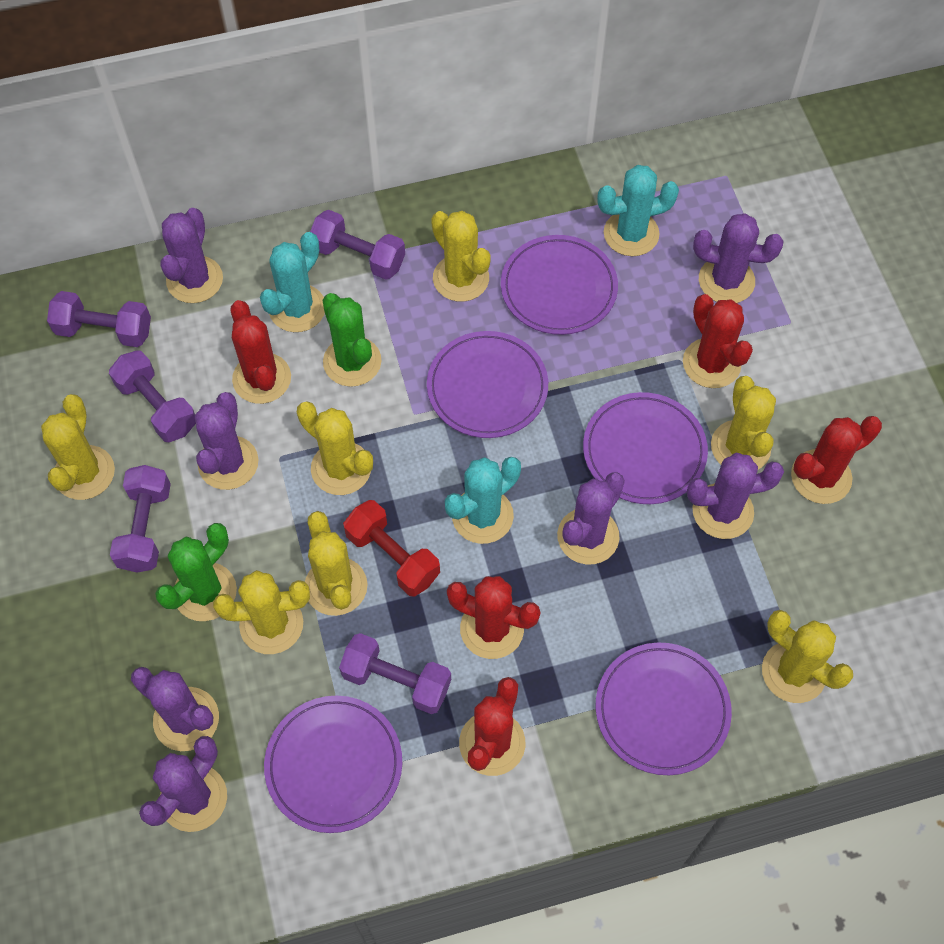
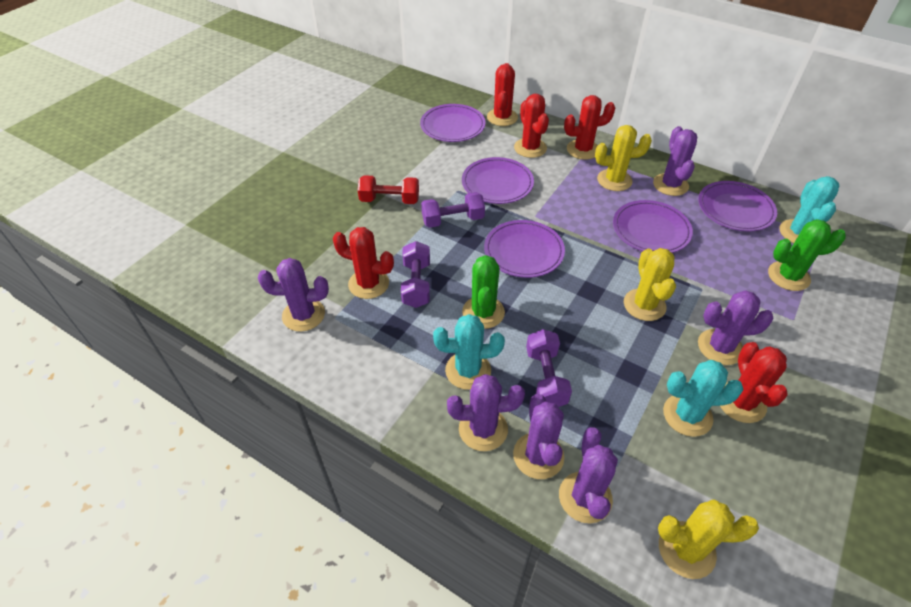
purple cactus: 7 -> 6
purple dumbbell: 5 -> 3
yellow cactus: 7 -> 3

